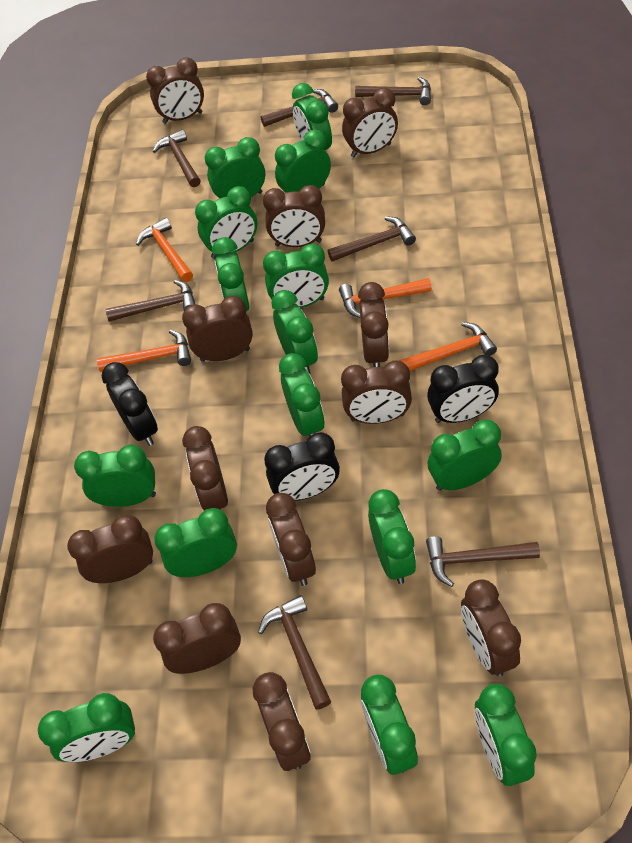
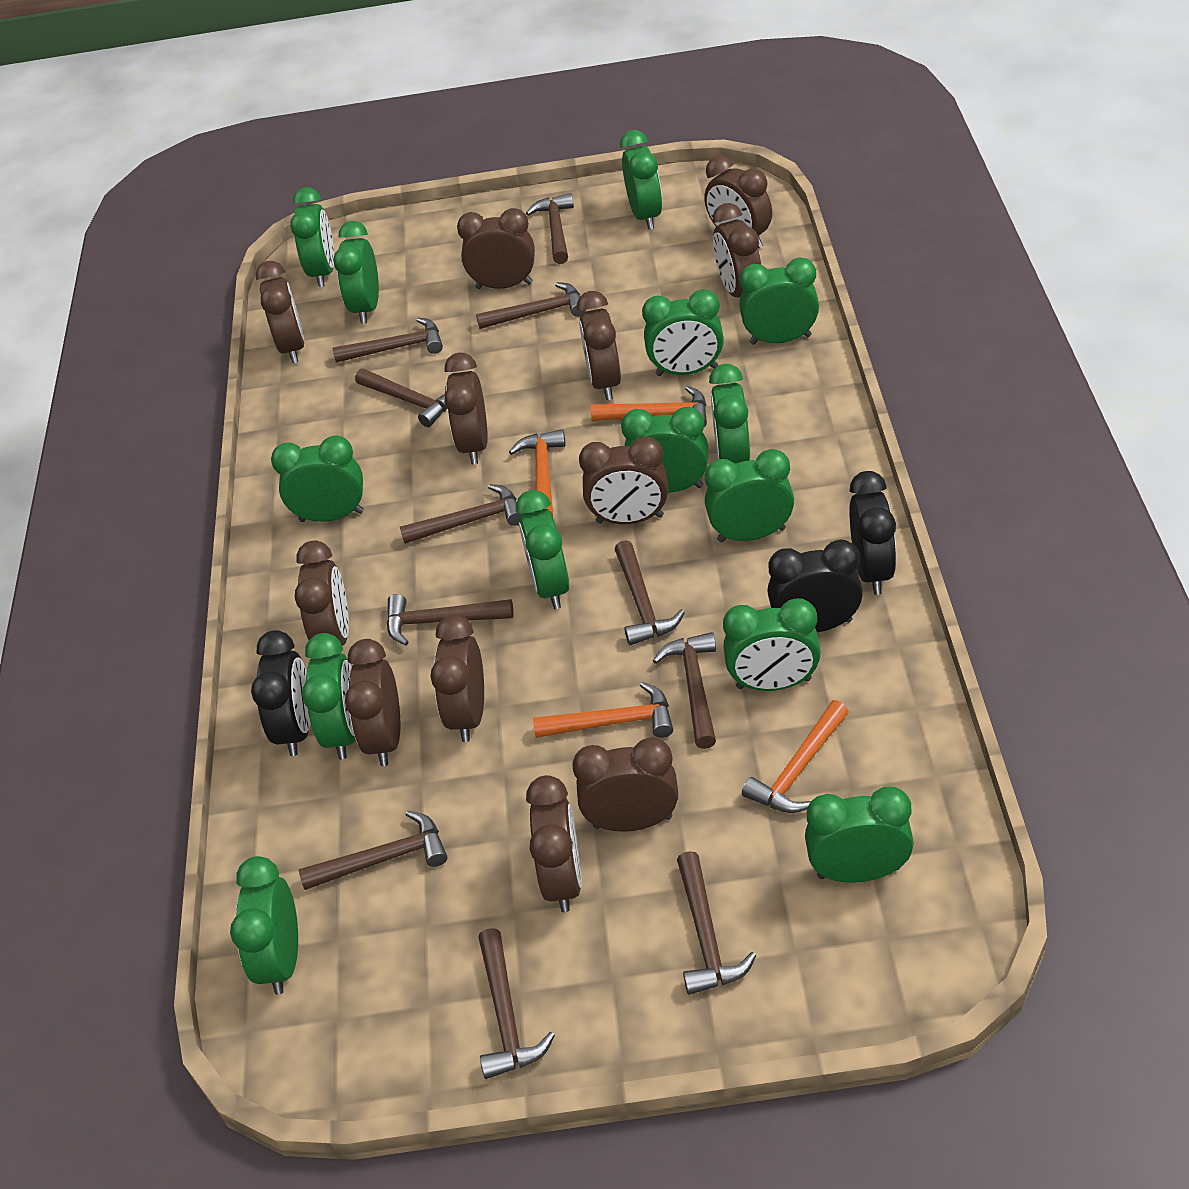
brown hammer: 7 -> 11
green clock: 15 -> 14

